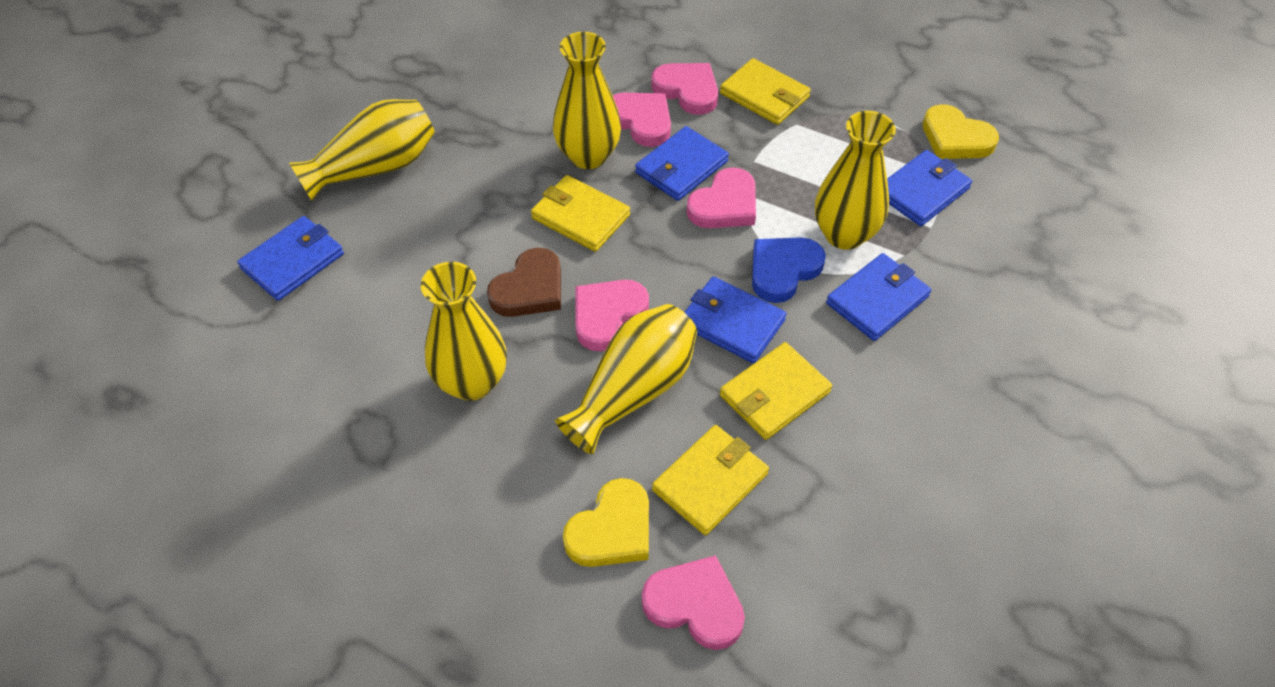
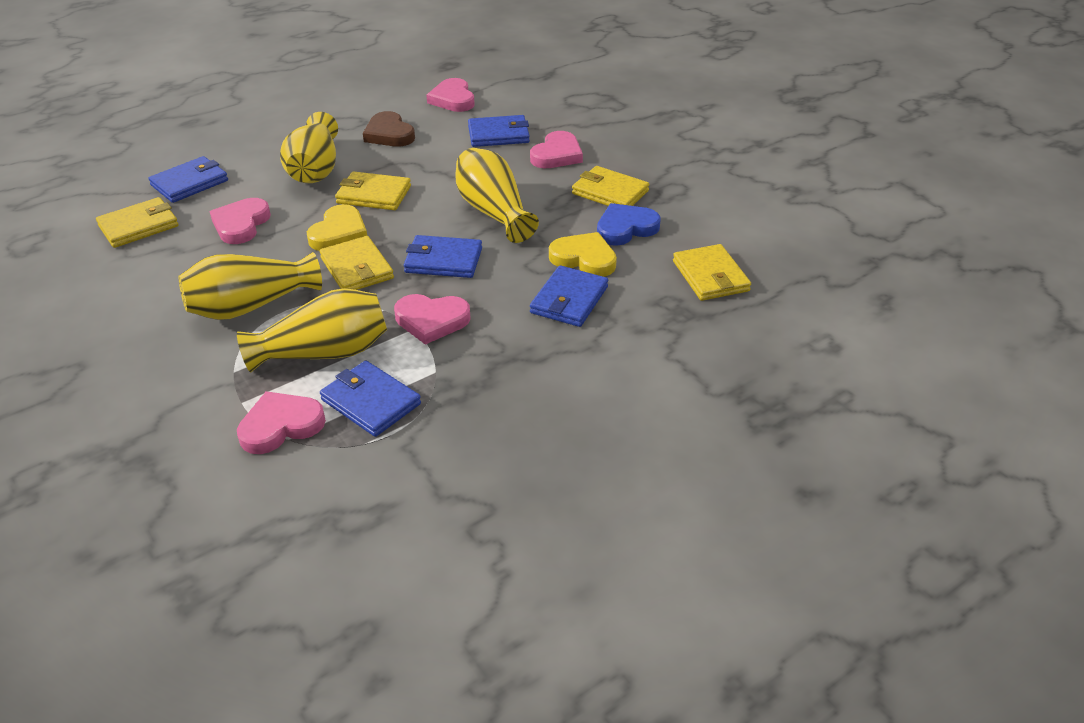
yellow vase: 5 -> 4
yellow wallet: 4 -> 5

